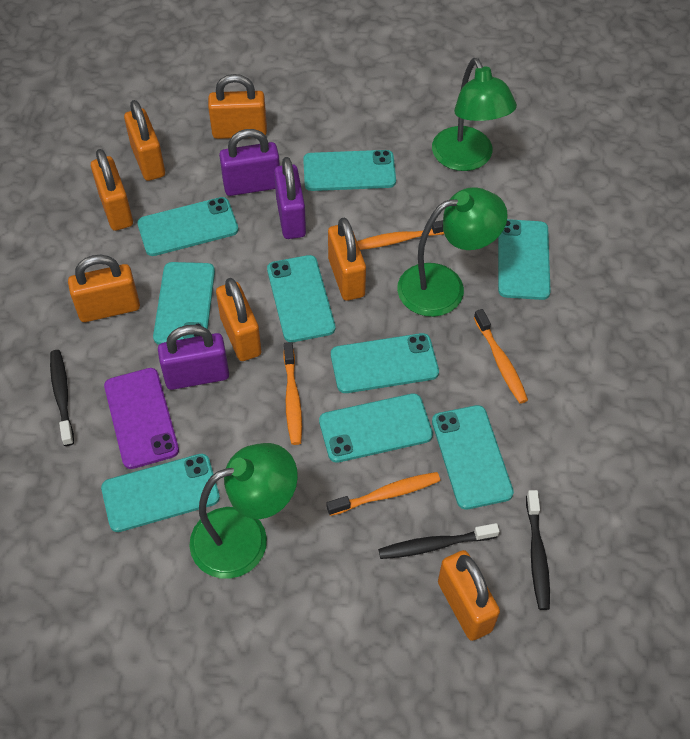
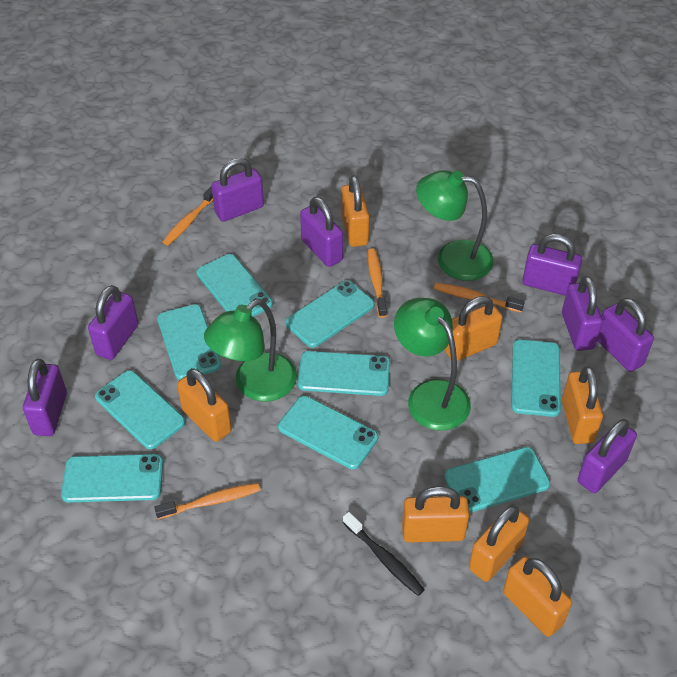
black toothbrush: 3 -> 1
purple padlock: 3 -> 8
purple phone: 1 -> 0

